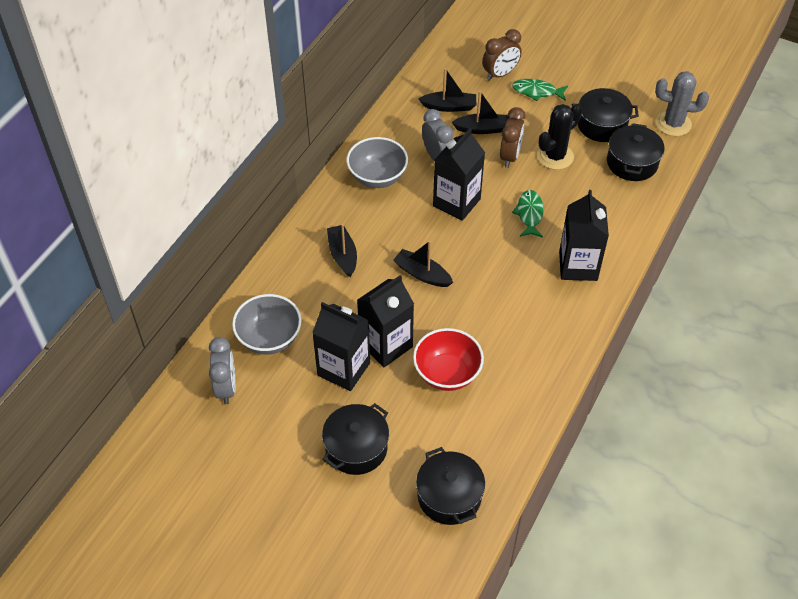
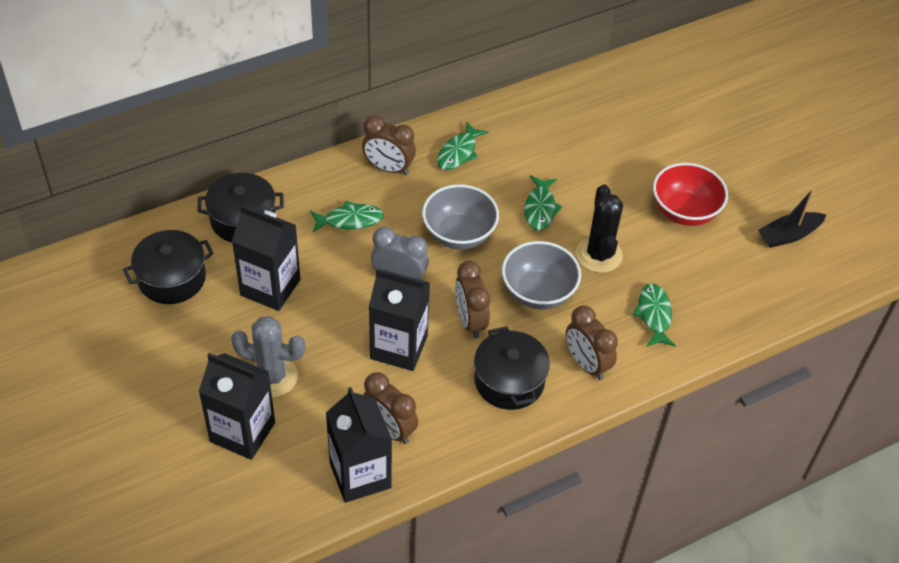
black boat: 4 -> 1
black pot: 4 -> 3
brown clock: 2 -> 4
green fish: 2 -> 4
grey clock: 2 -> 1

